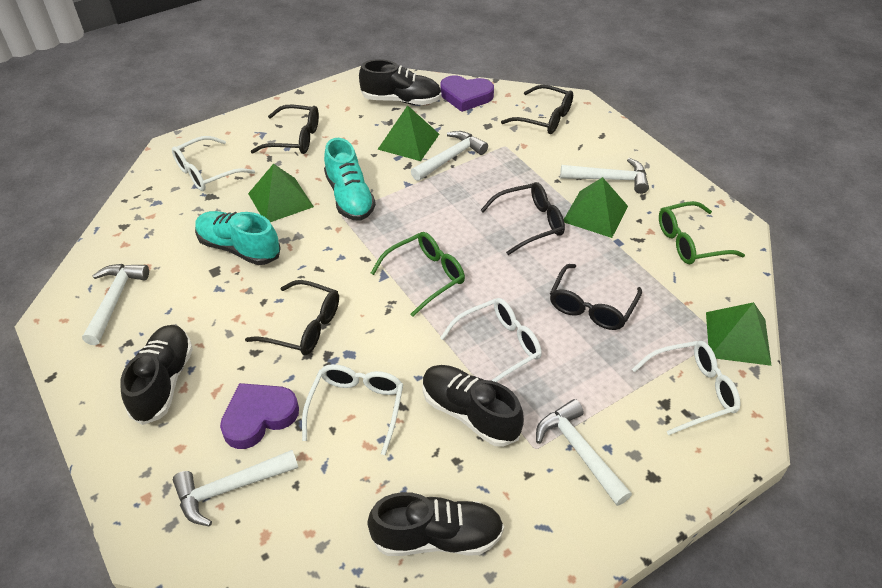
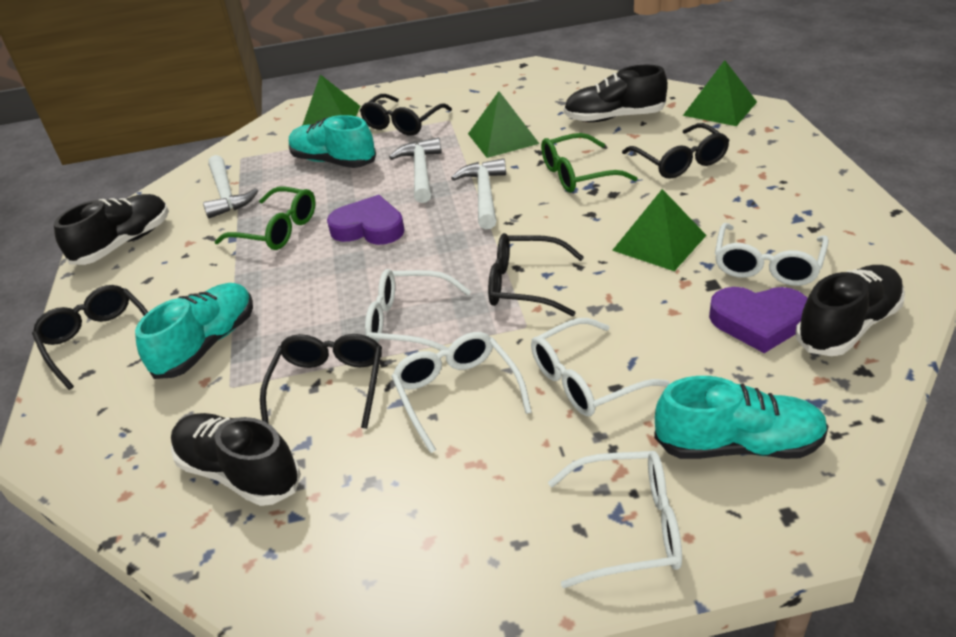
turquoise shoe: 2 -> 3
white glasses: 4 -> 5
white hammer: 5 -> 3

